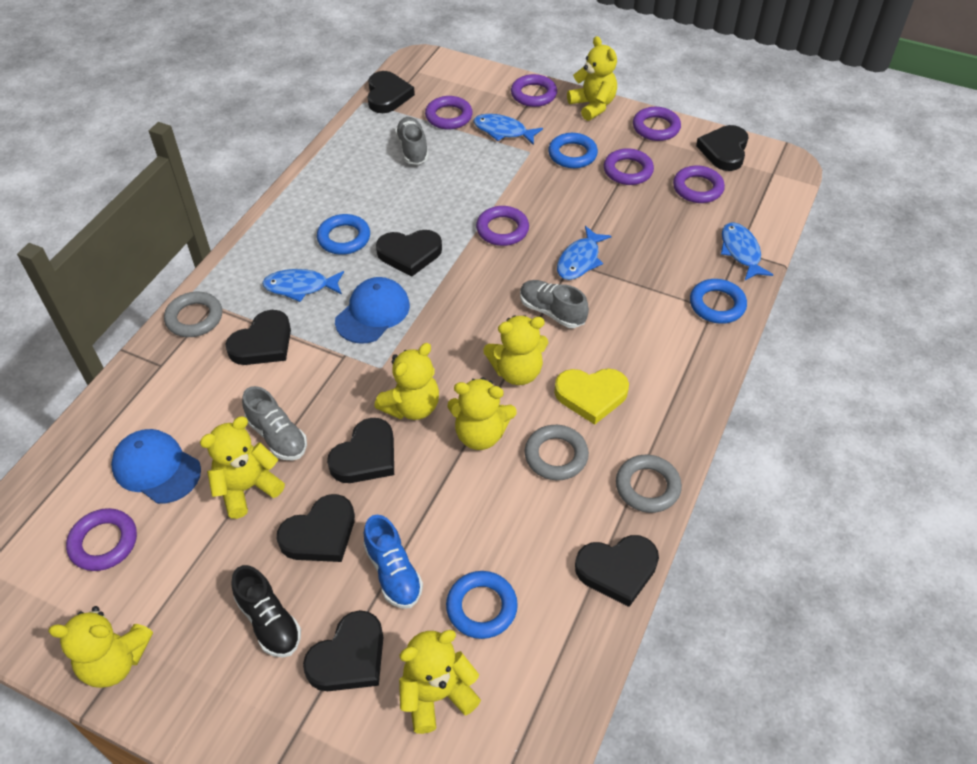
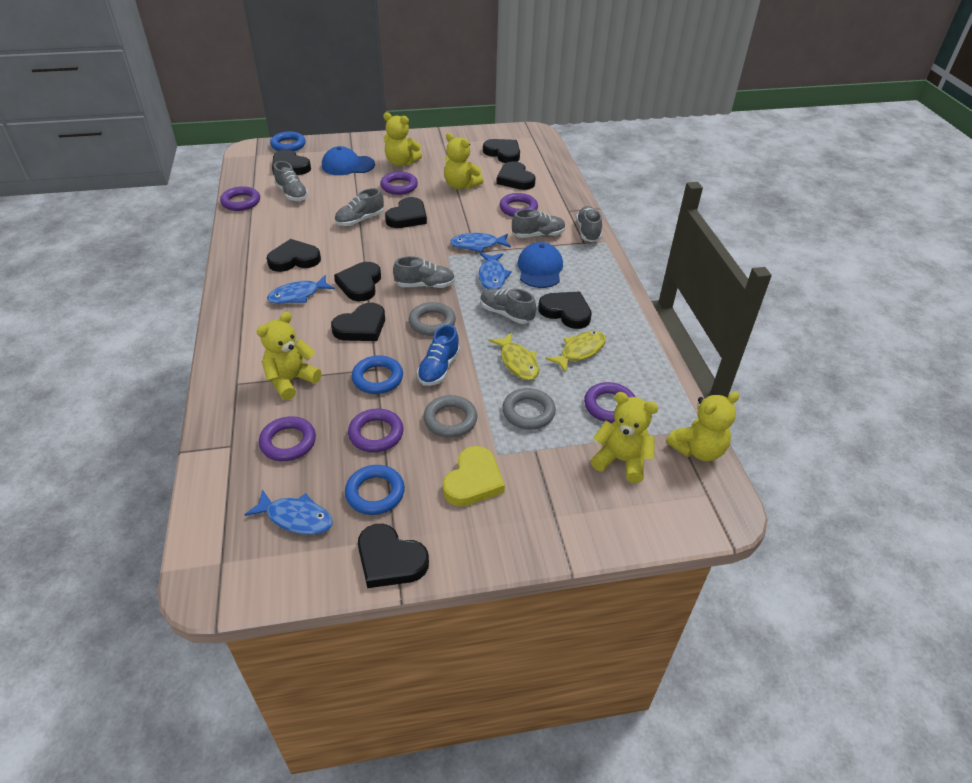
black heart: 8 -> 9
black shoe: 1 -> 0
blue ring: 4 -> 3
grey shoe: 3 -> 6
purple ring: 7 -> 6
yellow fish: 0 -> 2
yellow teddy bear: 7 -> 5

